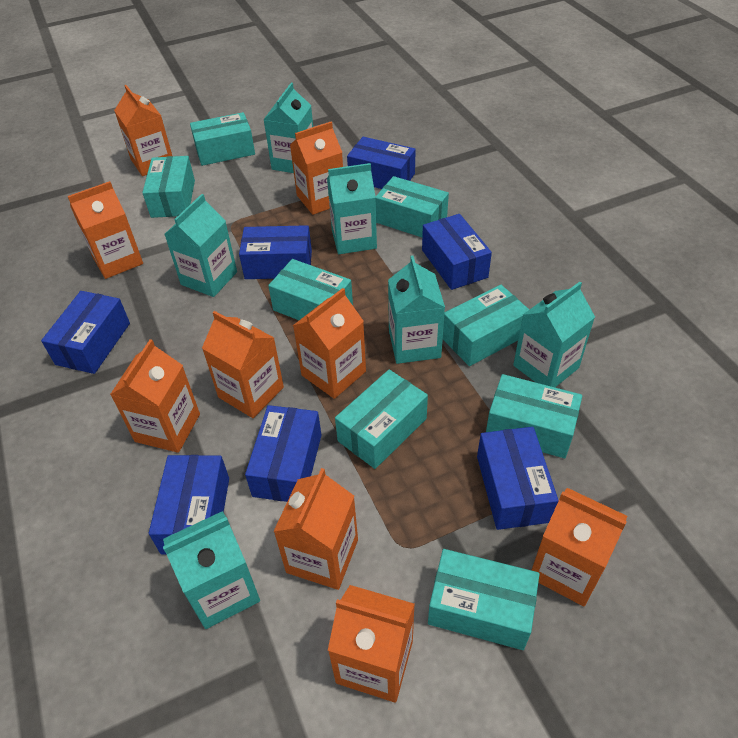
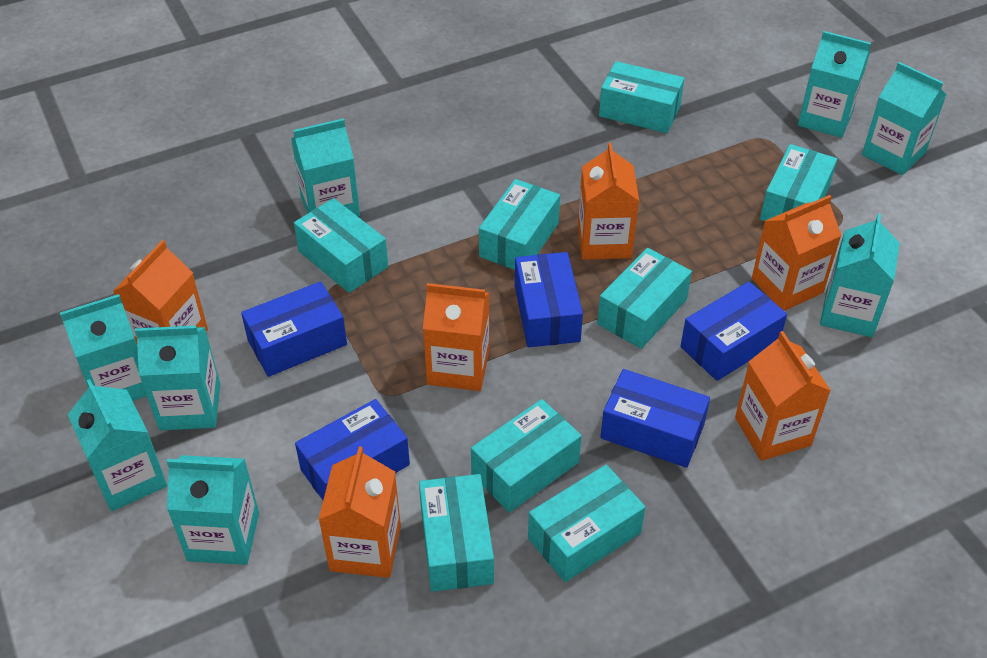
blue box: 7 -> 5
orange carton: 9 -> 6
turquoise carton: 6 -> 8

